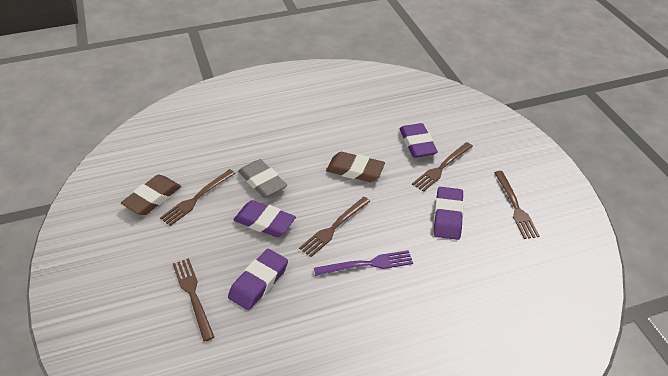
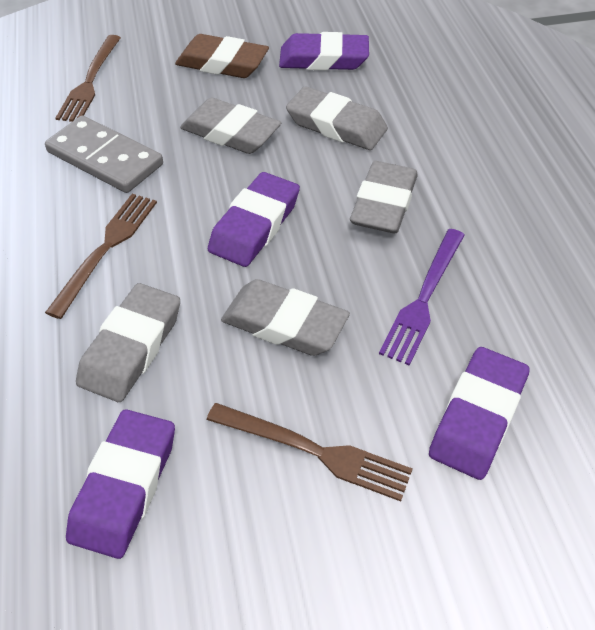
brown eraser: 2 -> 1
brown fork: 5 -> 3
grey domino: 0 -> 1
grey eraser: 1 -> 5

